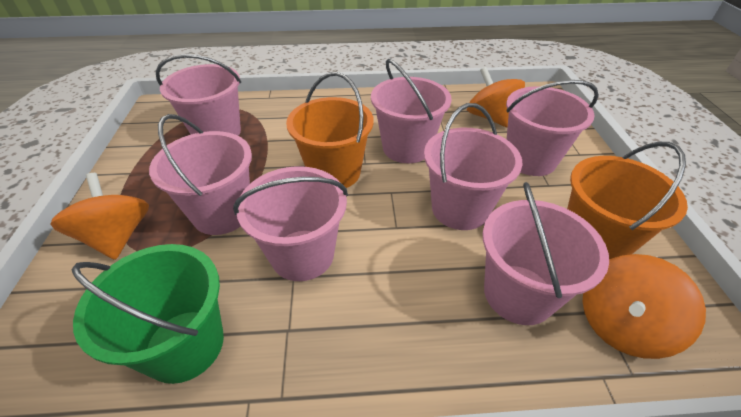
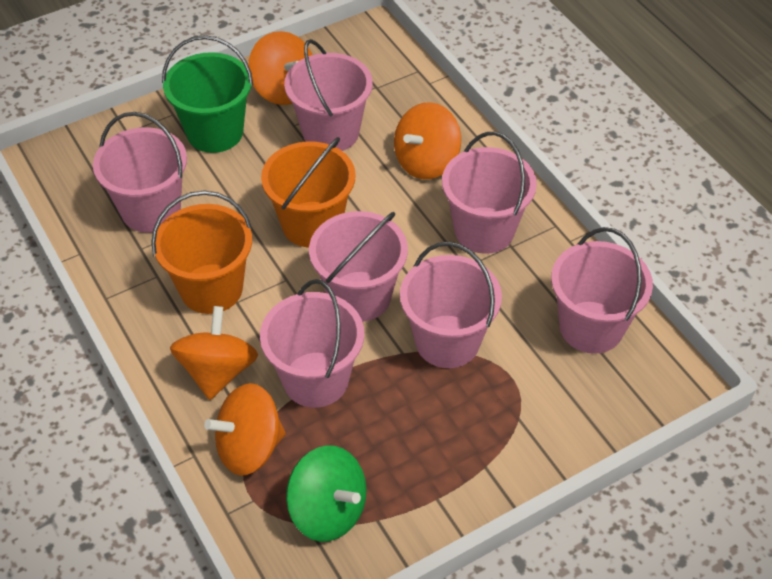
green spinning top: 0 -> 1
orange spinning top: 3 -> 4

